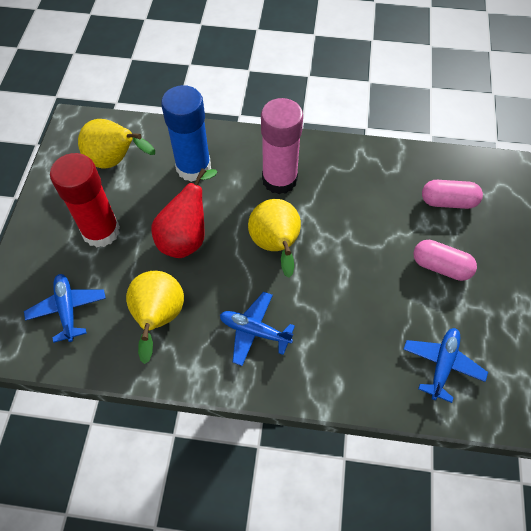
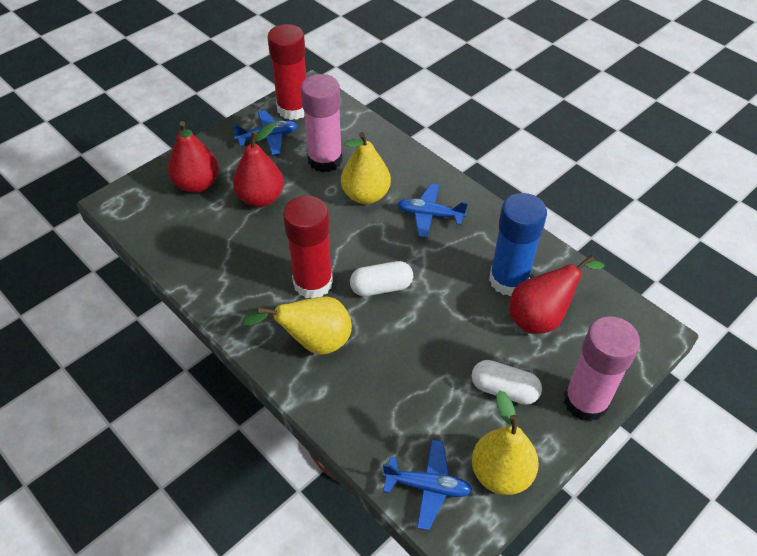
pink capsule: 2 -> 0
pink glue stick: 1 -> 2
red glue stick: 1 -> 2
red pear: 1 -> 3
white capsule: 0 -> 2

